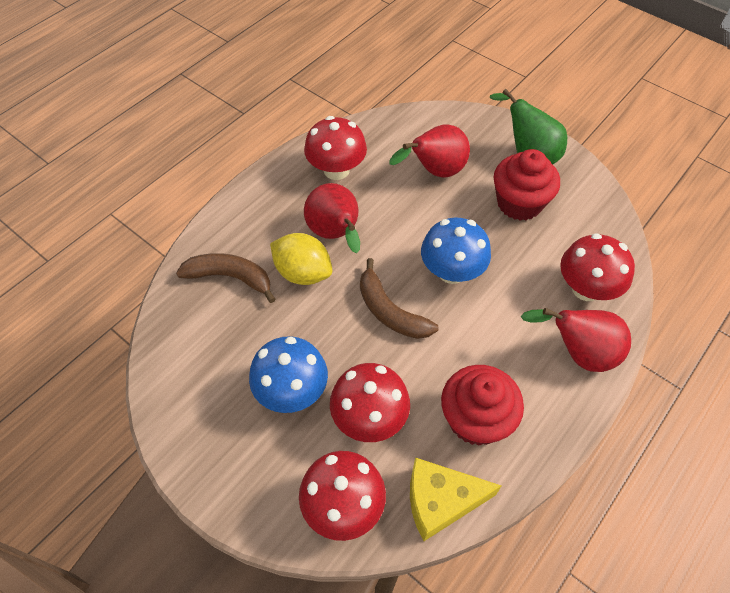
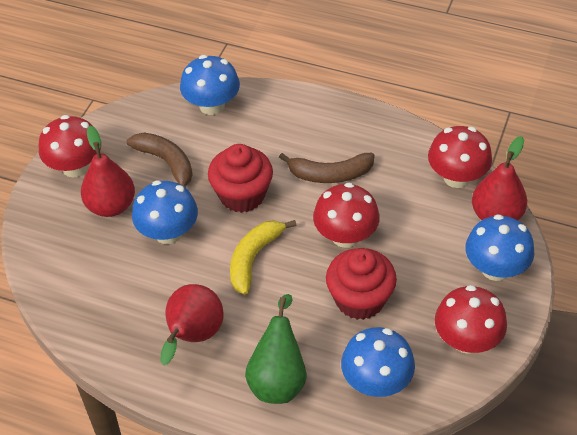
blue mushroom: 2 -> 4
yellow banana: 0 -> 1
yellow cheese: 1 -> 0
yellow lemon: 1 -> 0

